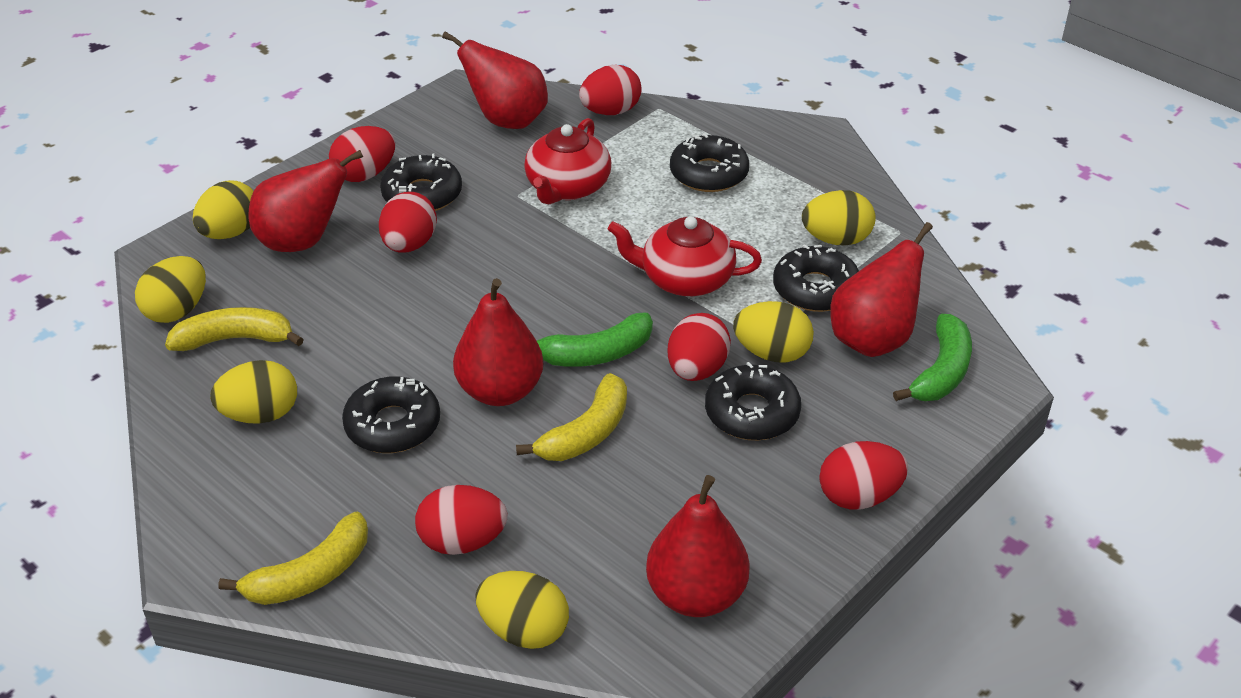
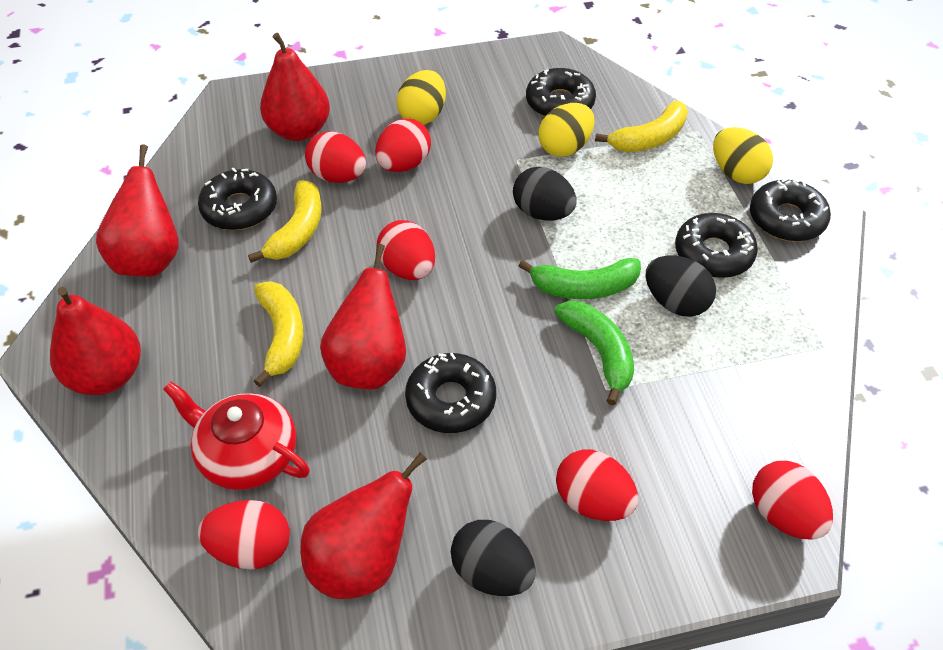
black egg: 0 -> 3
red teapot: 2 -> 1
yellow egg: 6 -> 3

